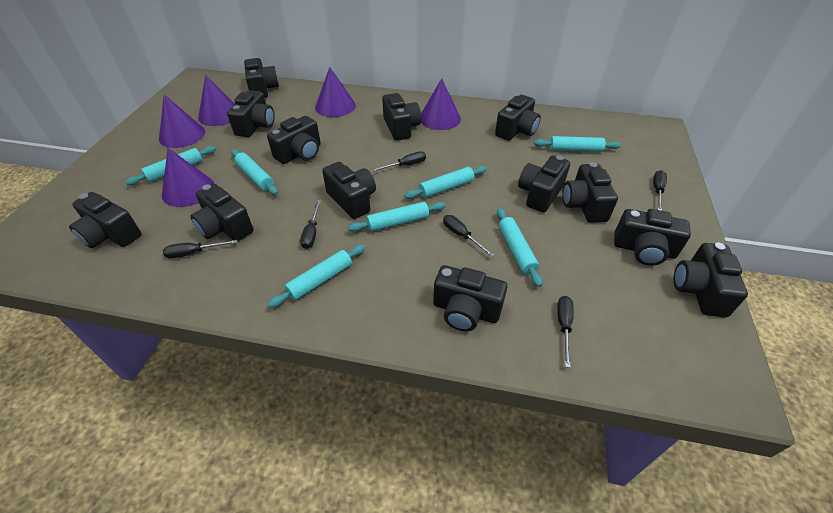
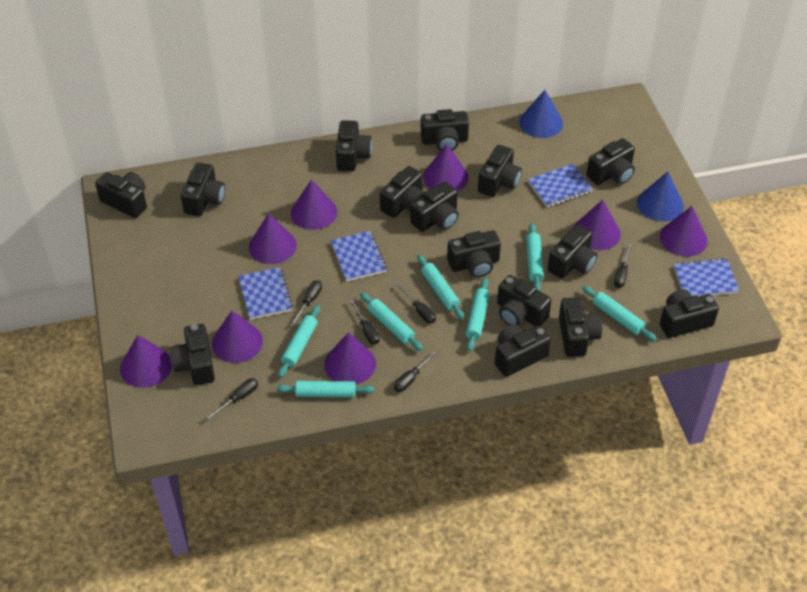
black camera: 13 -> 15
blue cone: 0 -> 2
blue notebook: 0 -> 4
purple cone: 5 -> 8

